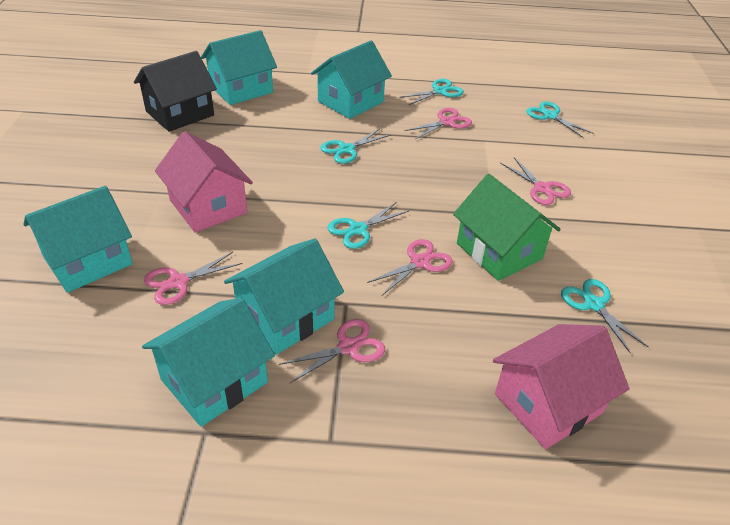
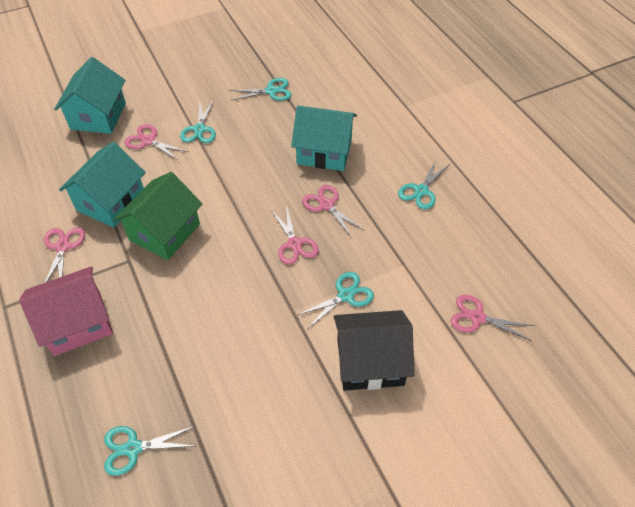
pink house: 2 -> 1
turquoise house: 5 -> 3

